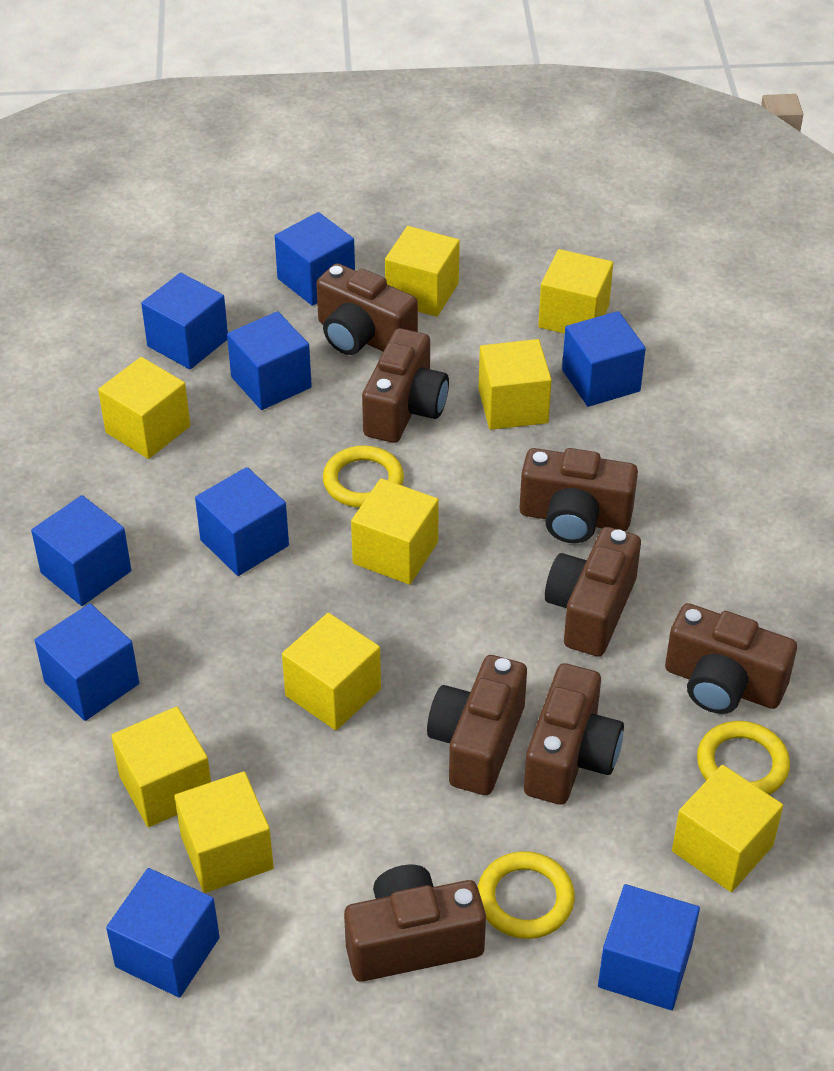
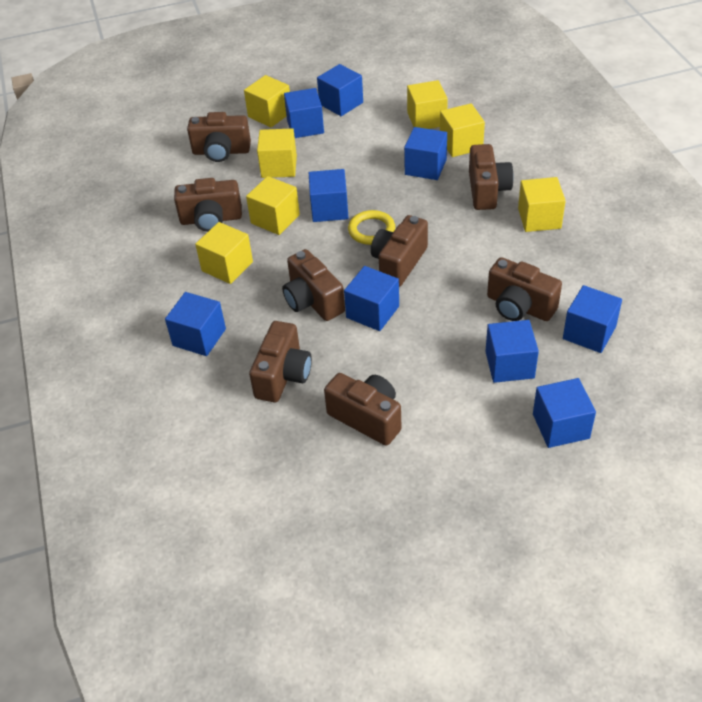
yellow cube: 9 -> 7
yellow ring: 3 -> 1

